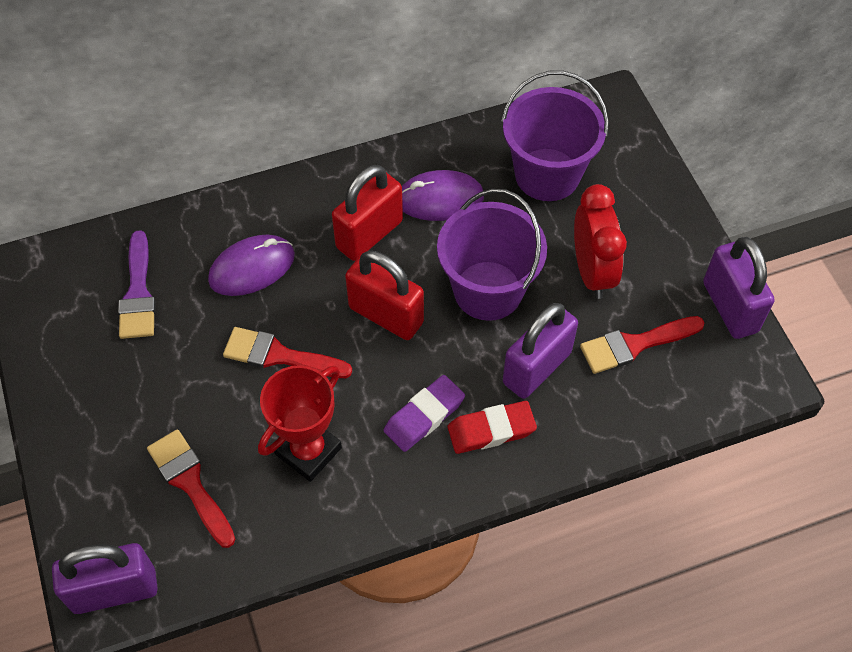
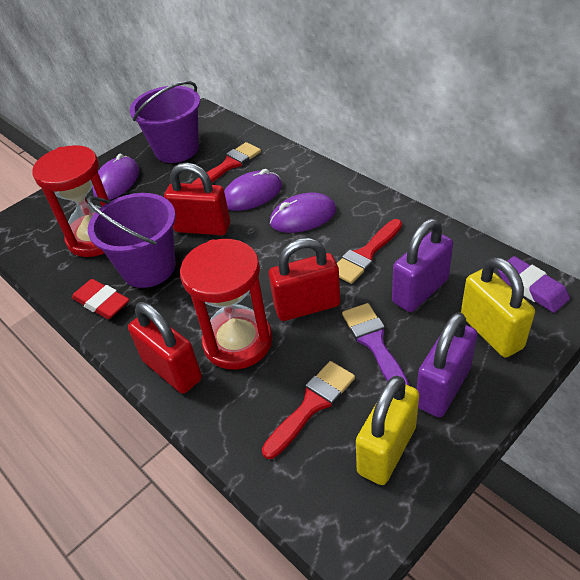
purple mouse: 2 -> 3
purple padlock: 3 -> 2
red clock: 1 -> 0
red hourglass: 0 -> 2
red padlock: 2 -> 3
red trophy: 1 -> 0
yellow padlock: 0 -> 2

